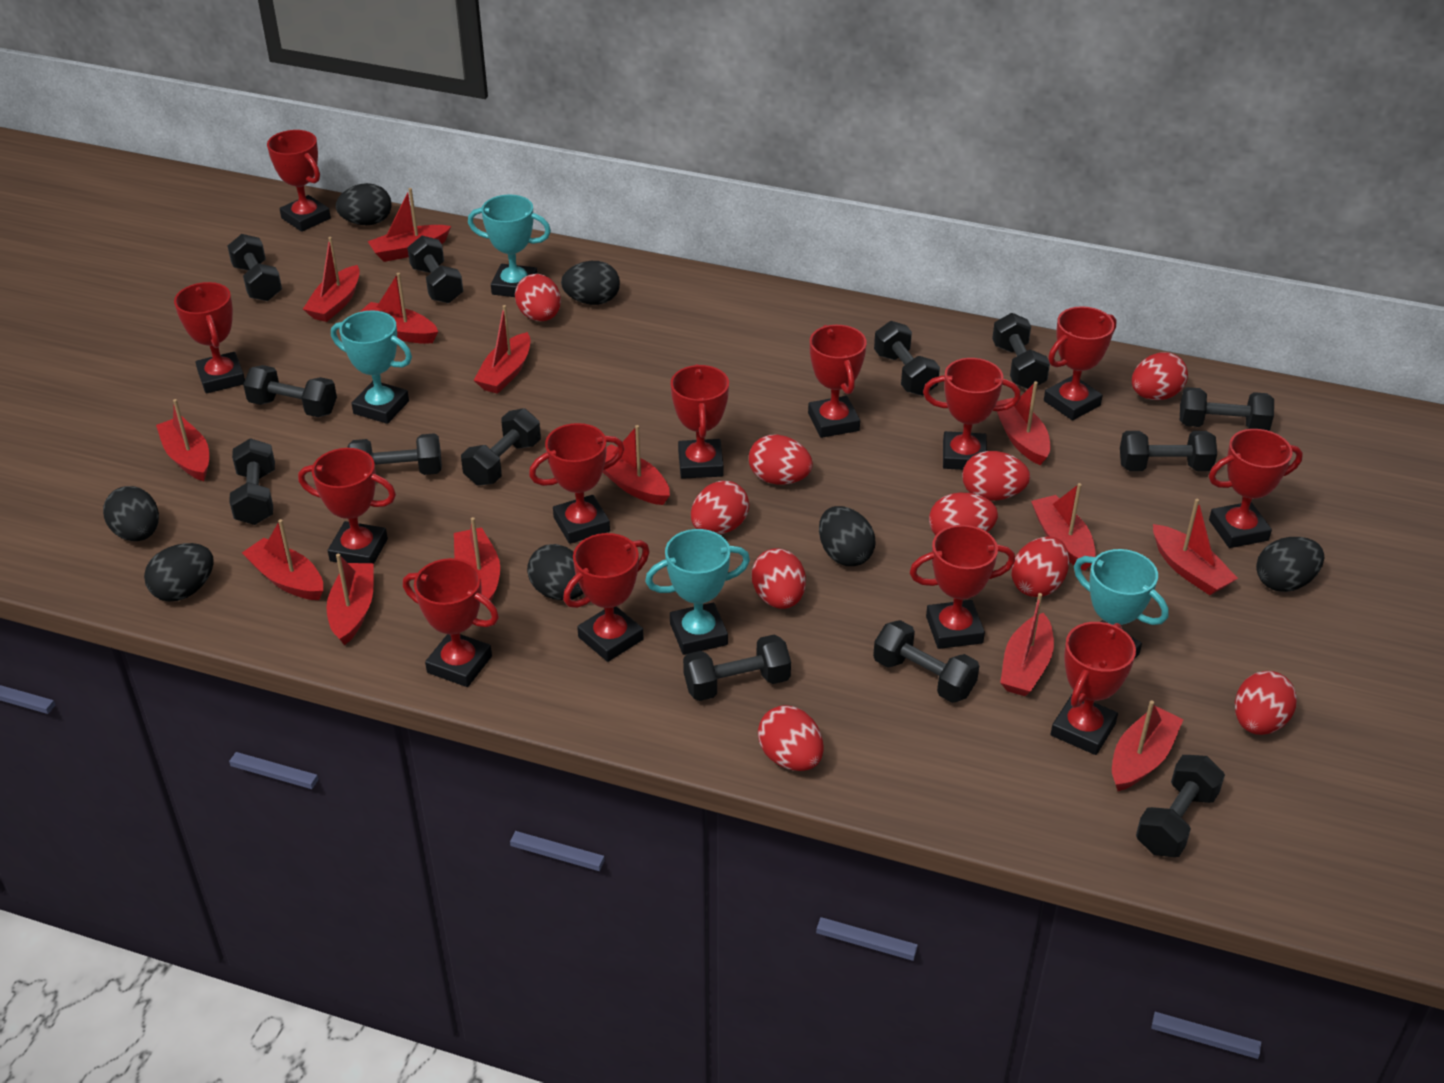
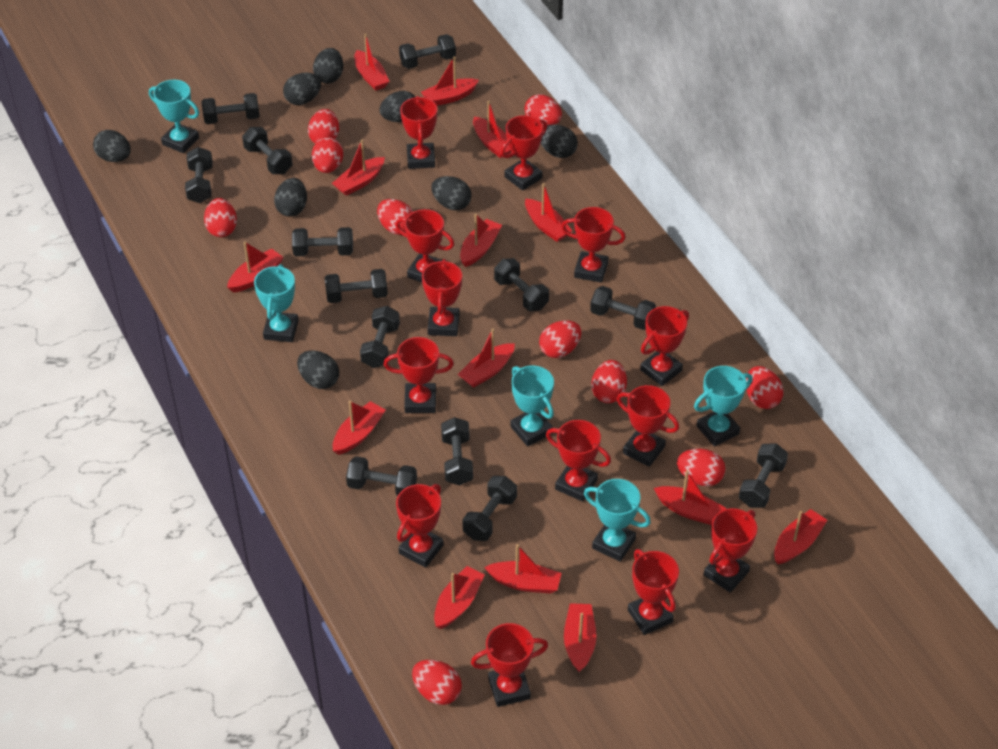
black egg: 7 -> 8
turquoise trophy: 4 -> 5

